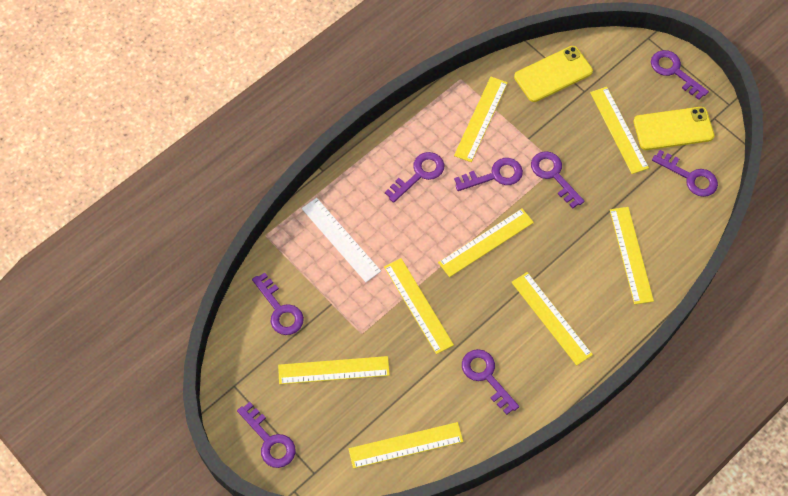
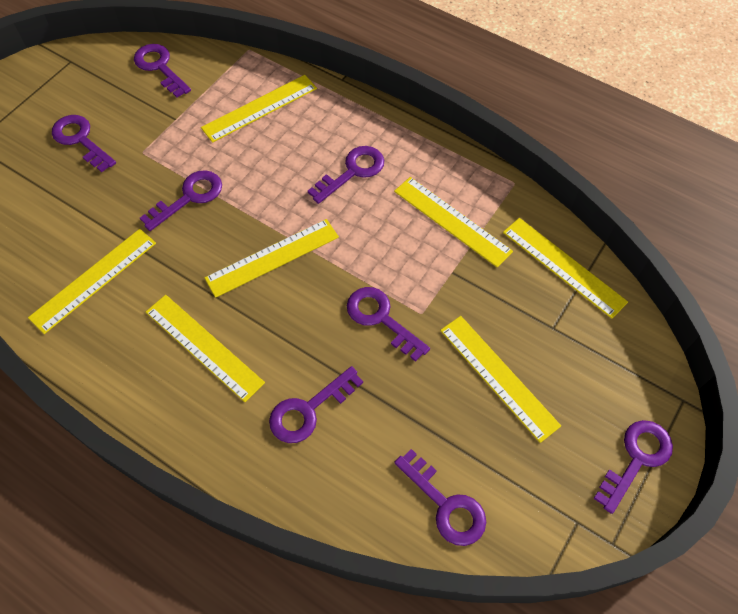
white ruler: 1 -> 0
yellow phone: 2 -> 0
yellow ruler: 8 -> 7

